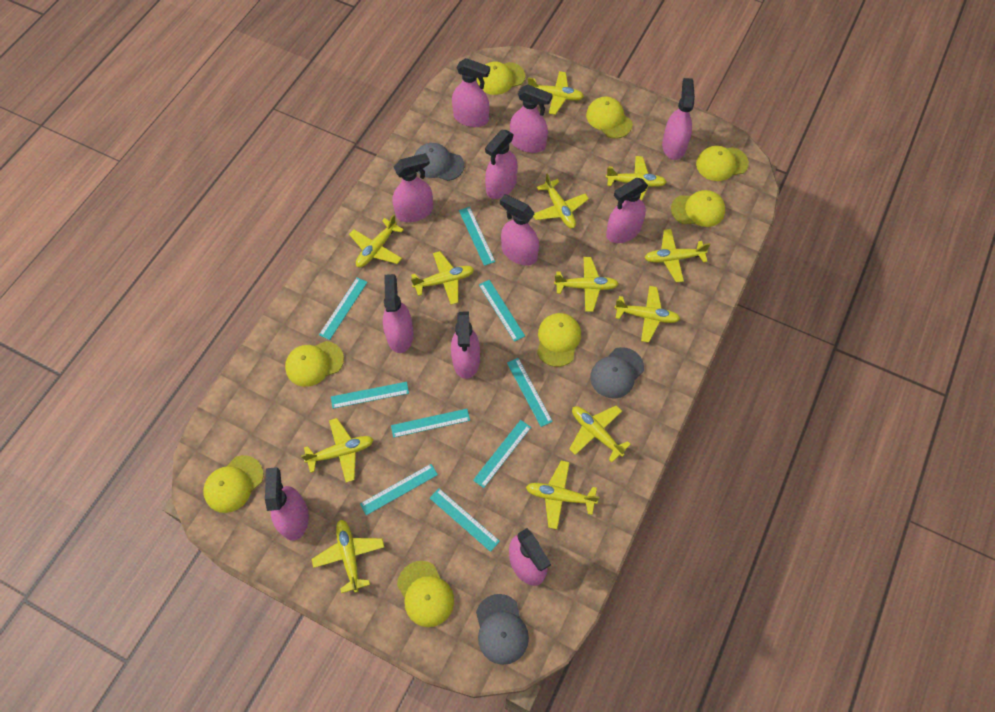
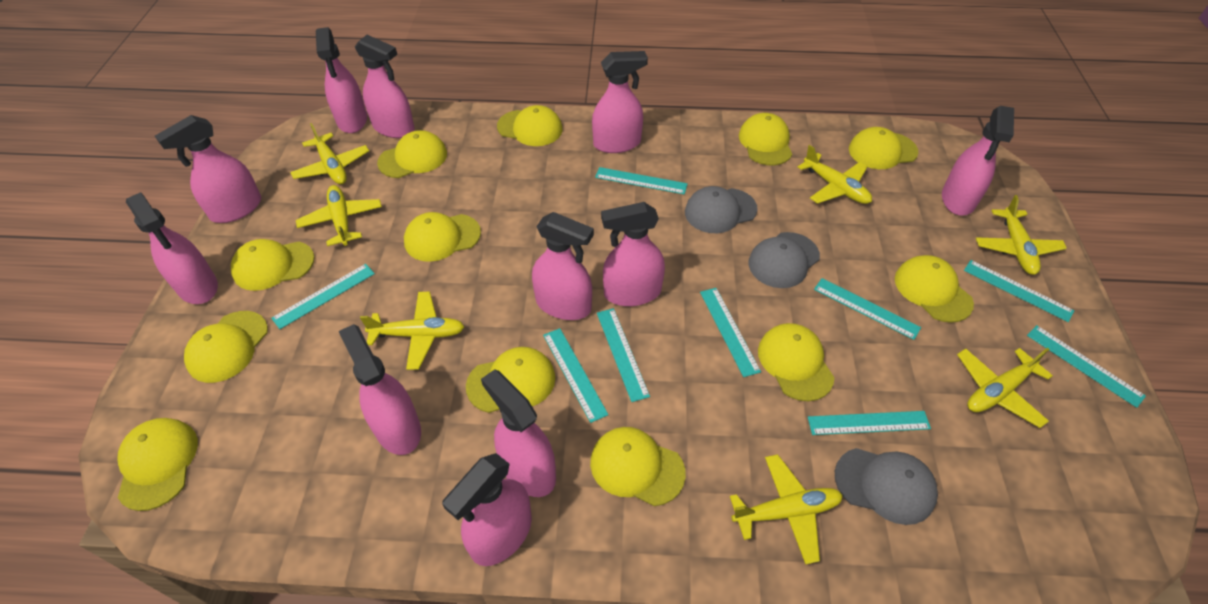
yellow cap: 8 -> 12
yellow plane: 12 -> 7

